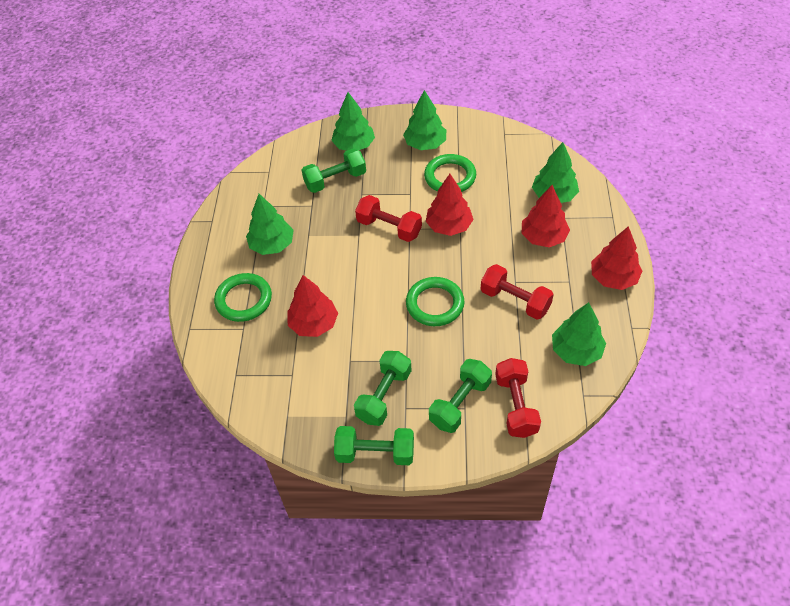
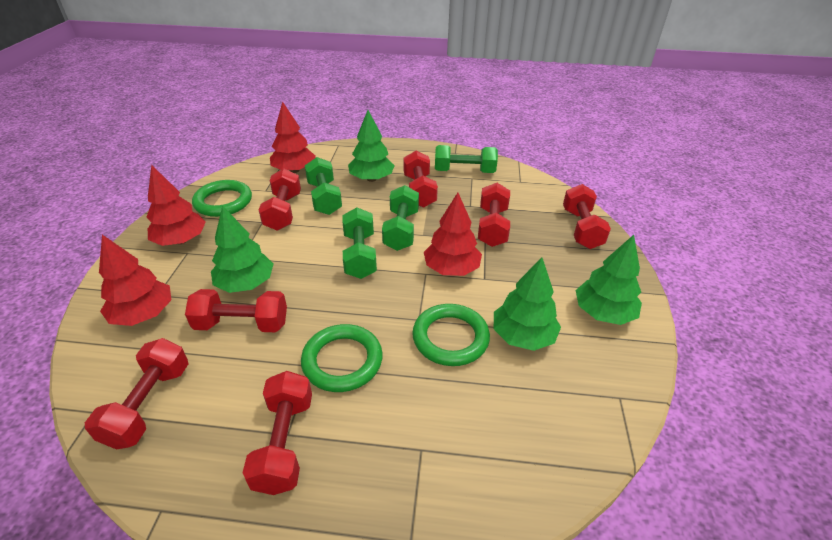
green tree: 5 -> 4
red dumbbell: 3 -> 7

